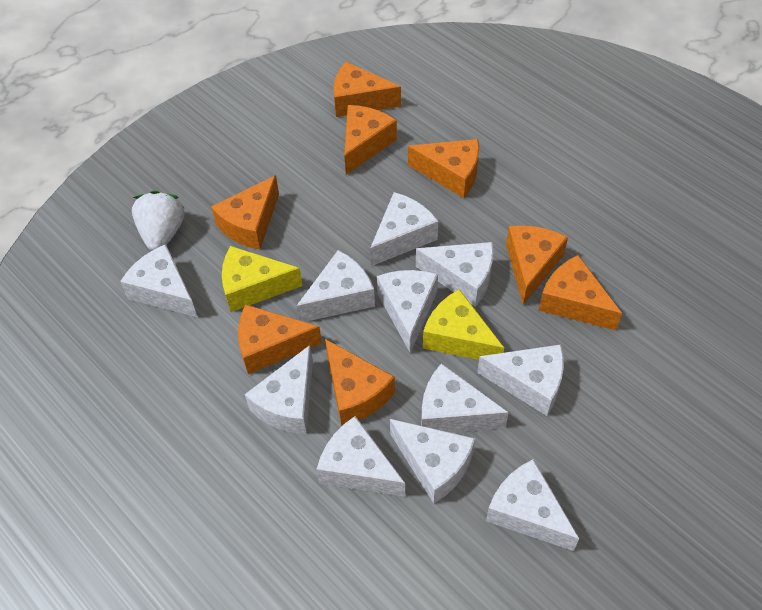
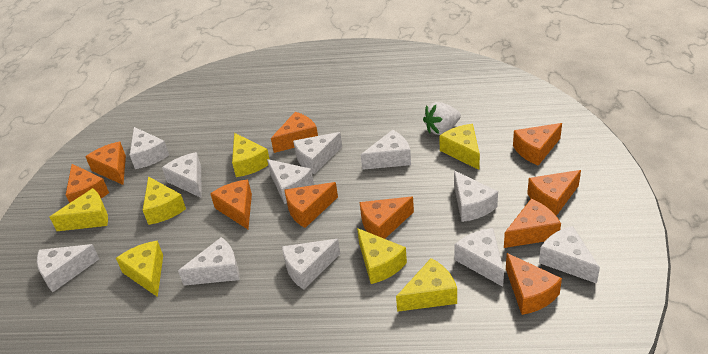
orange cheese: 8 -> 10
yellow cheese: 2 -> 7

